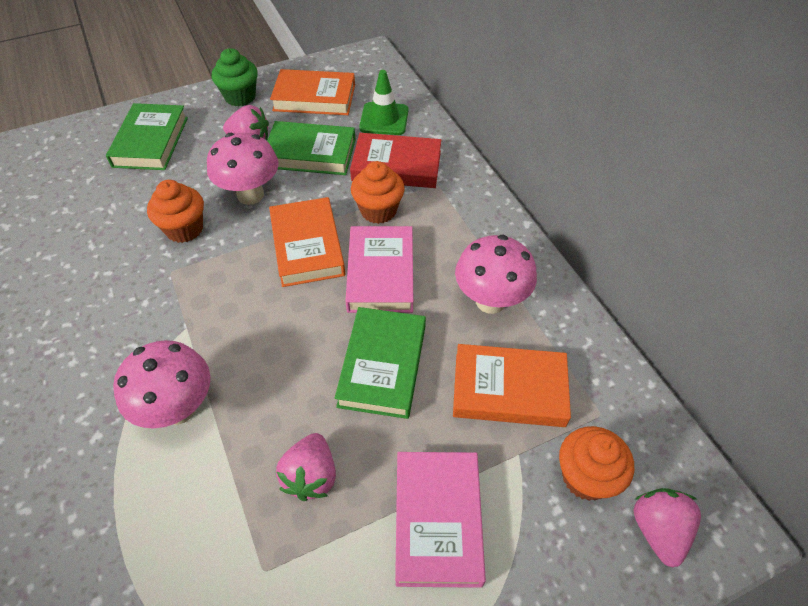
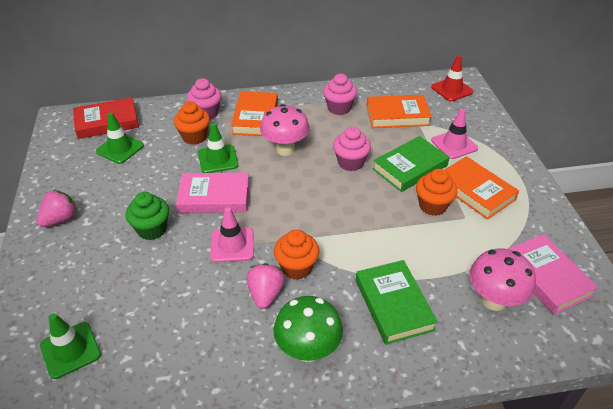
green book: 3 -> 2
green mushroom: 0 -> 1
green traffic cone: 1 -> 3
pink cupcake: 0 -> 3
pink mushroom: 3 -> 2
pink strawberry: 3 -> 2
pink traffic cone: 0 -> 2
red traffic cone: 0 -> 1

